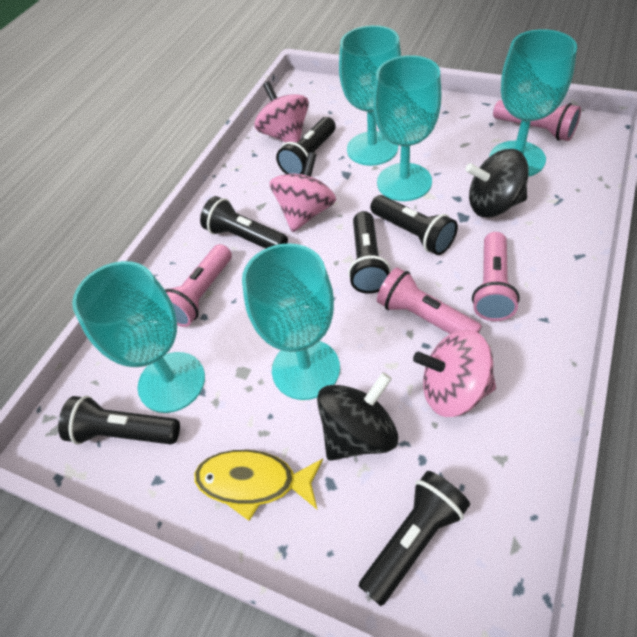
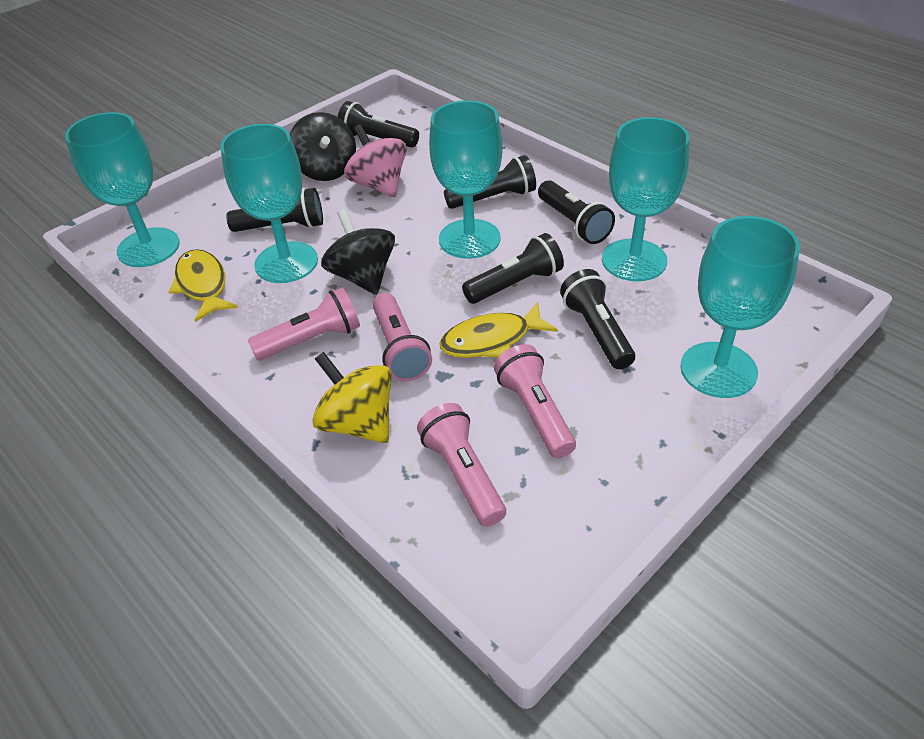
pink spinning top: 3 -> 1
yellow fish: 1 -> 2
yellow spinning top: 0 -> 1

